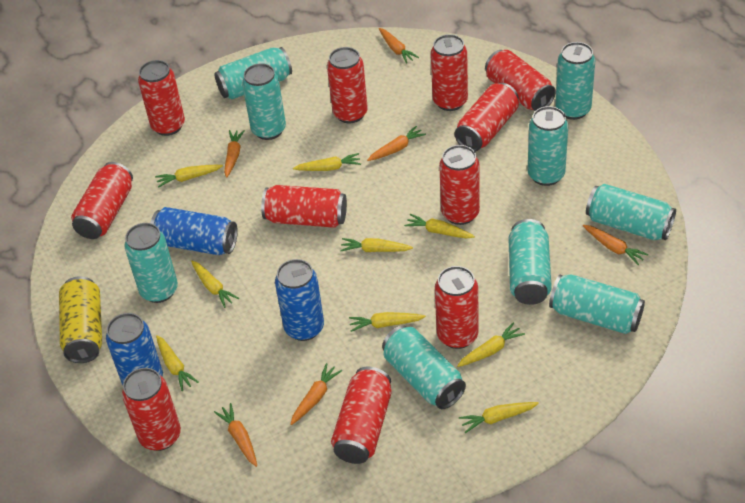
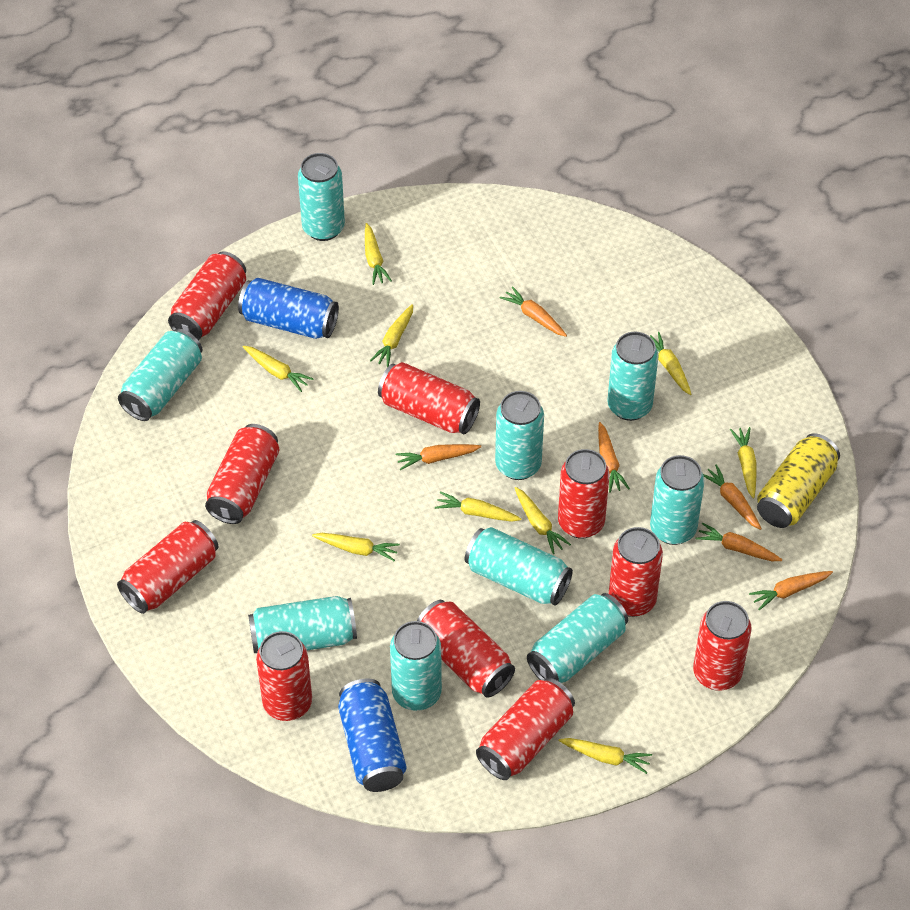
blue can: 3 -> 2
red can: 11 -> 10

